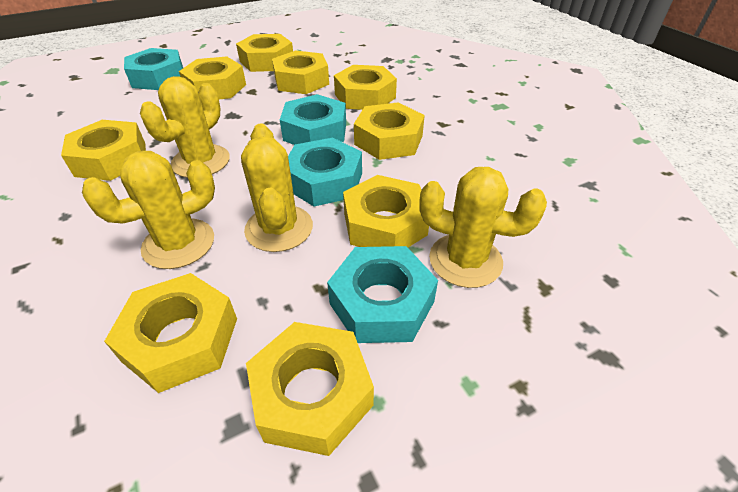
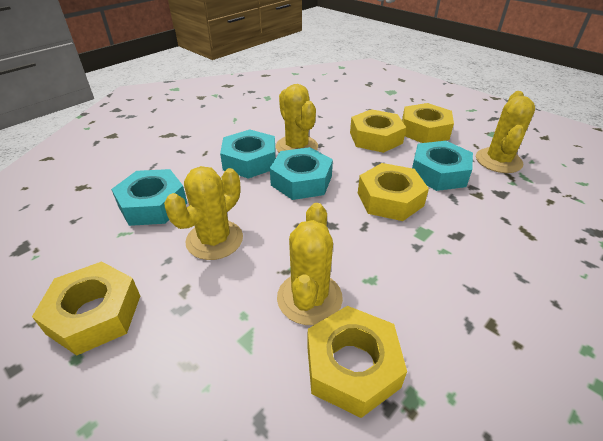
yellow nut: 9 -> 5

